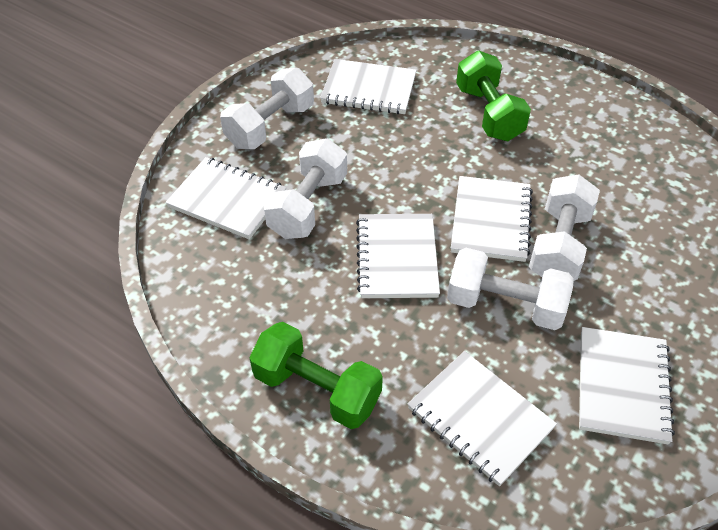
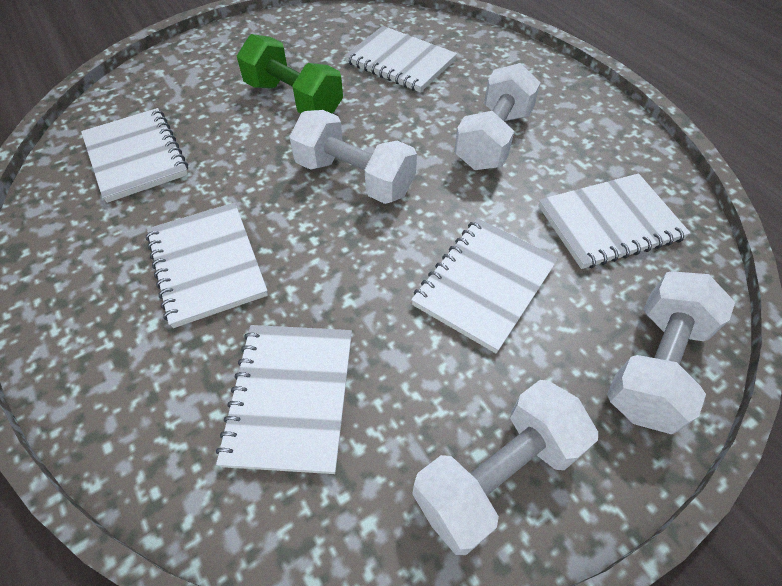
green dumbbell: 2 -> 1

